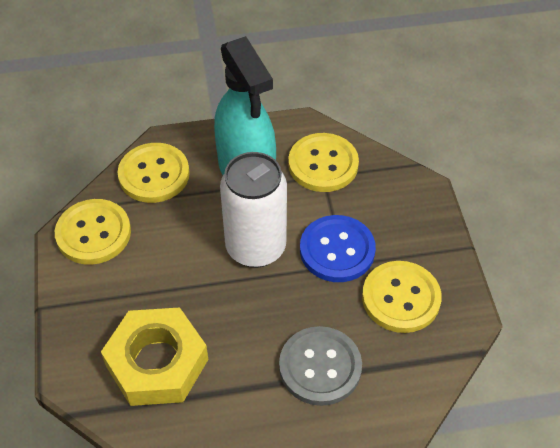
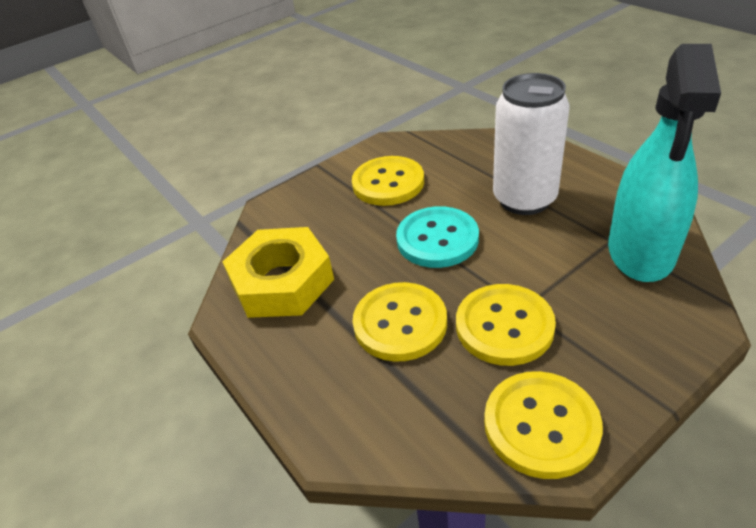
blue button: 1 -> 0
grey button: 1 -> 0
turquoise button: 0 -> 1

